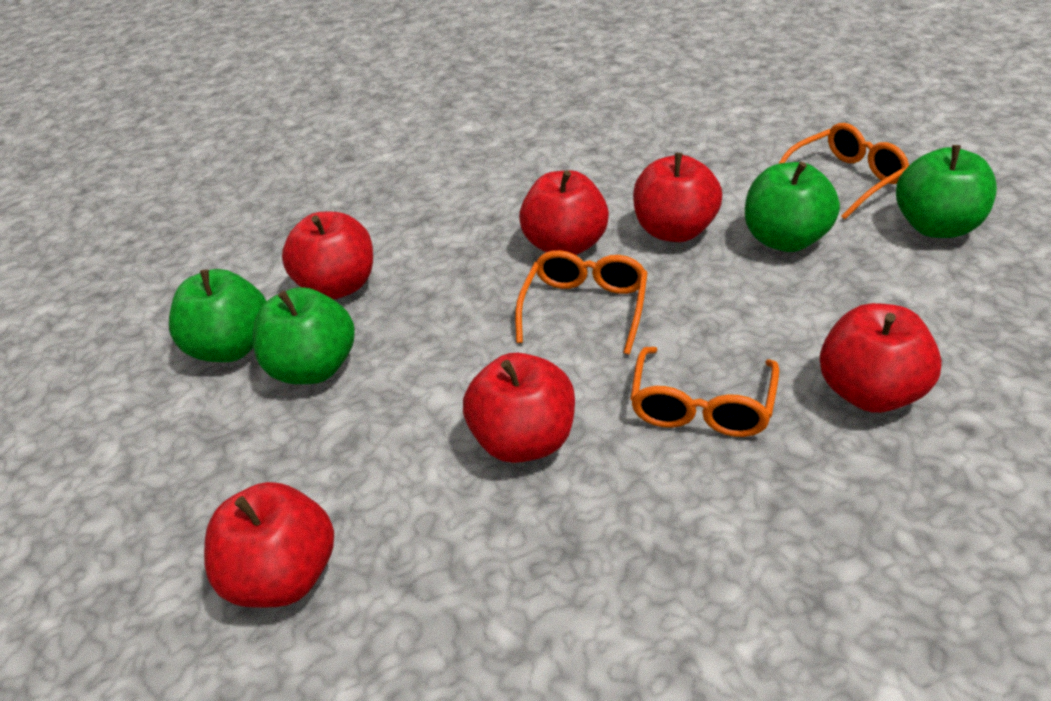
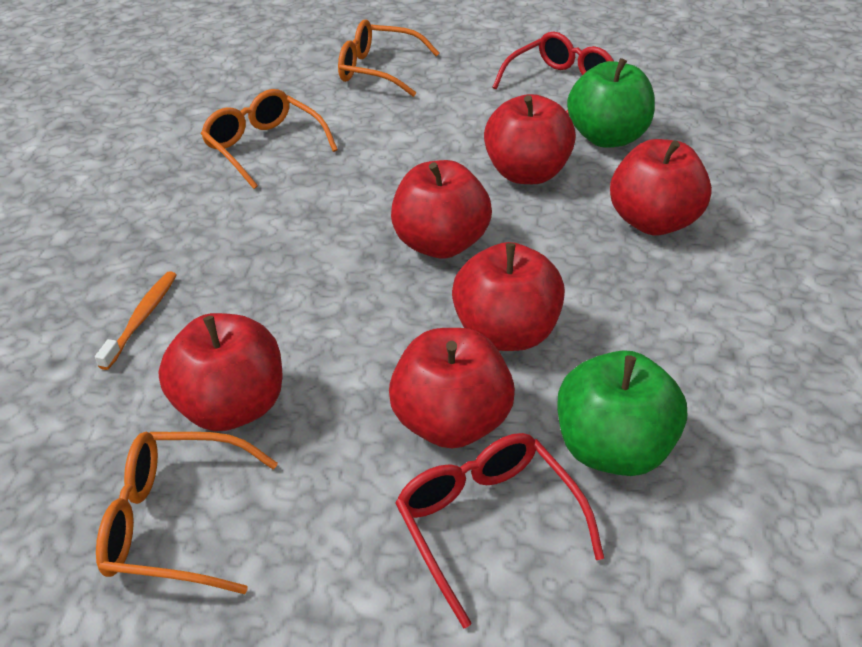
green apple: 4 -> 2
orange toothbrush: 0 -> 1
red glasses: 0 -> 2

